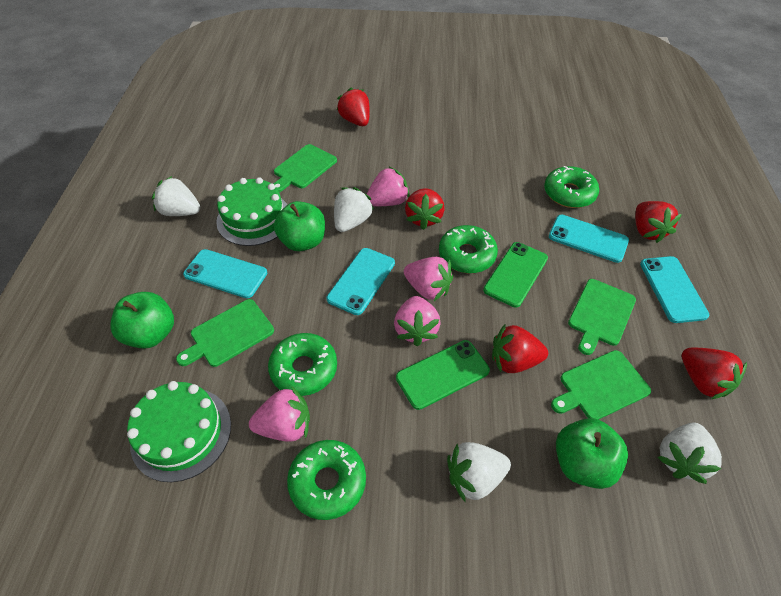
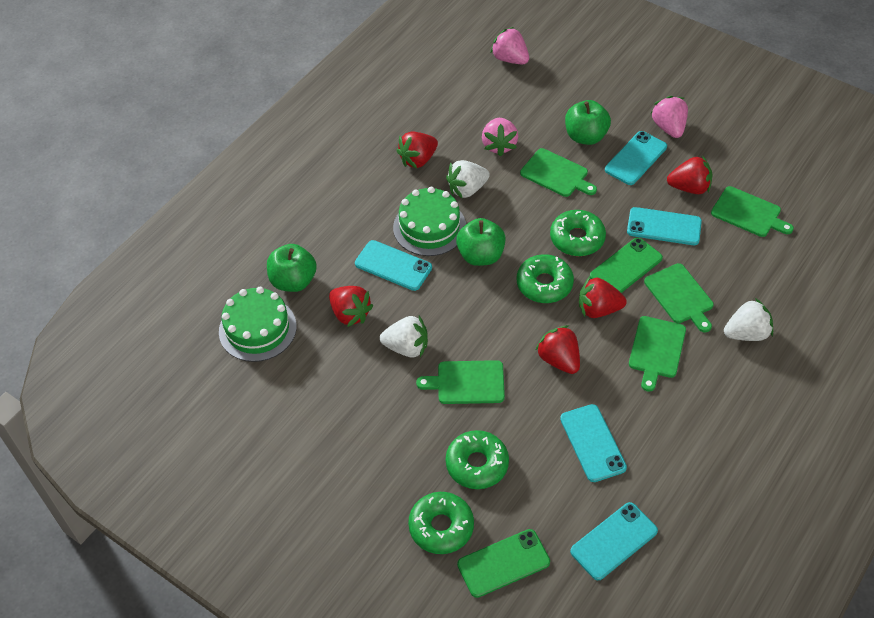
green cutting board: 4 -> 5
pink strawberry: 4 -> 3
turquoise phone: 4 -> 5
white strawberry: 4 -> 3

